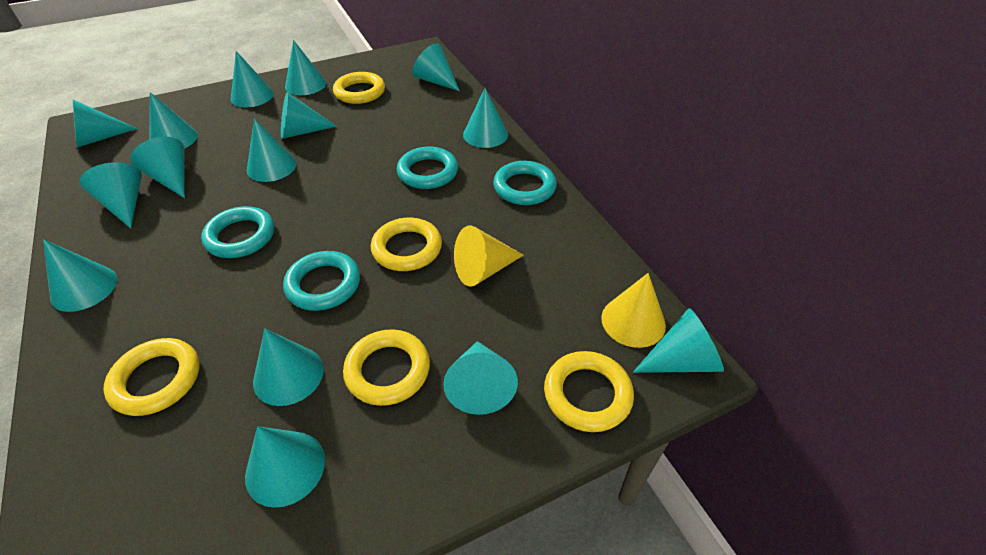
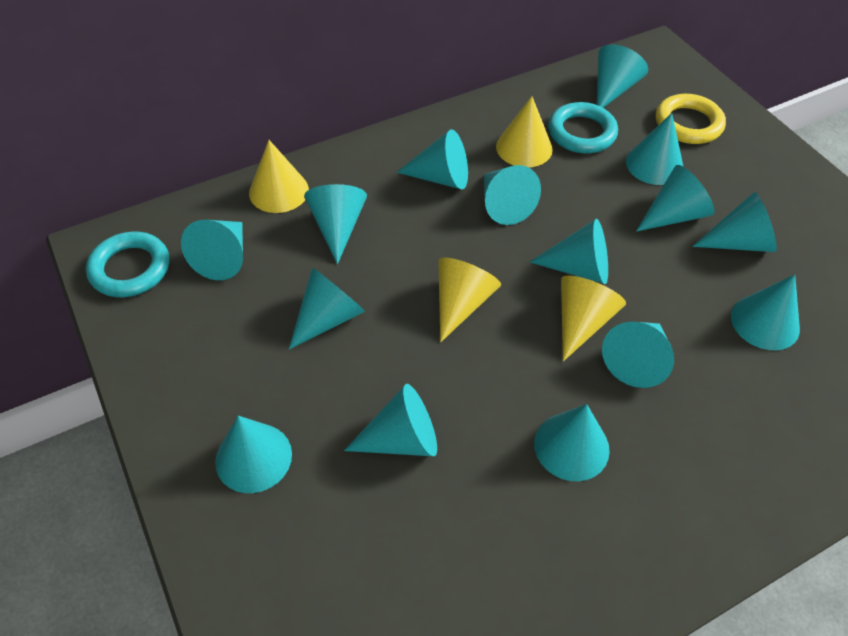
turquoise ring: 4 -> 2
yellow cone: 2 -> 4
yellow ring: 5 -> 1

